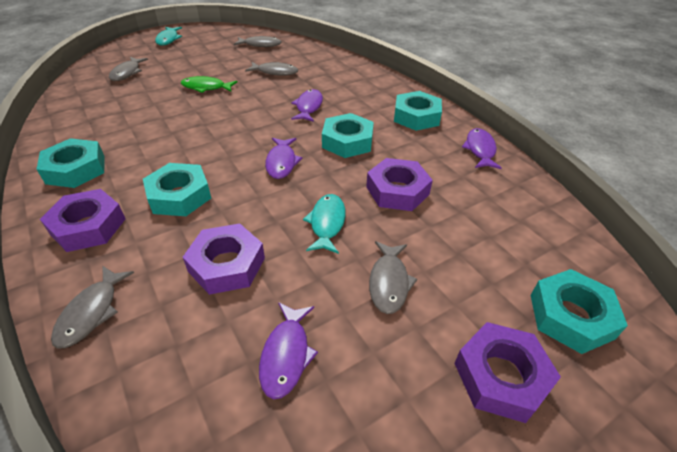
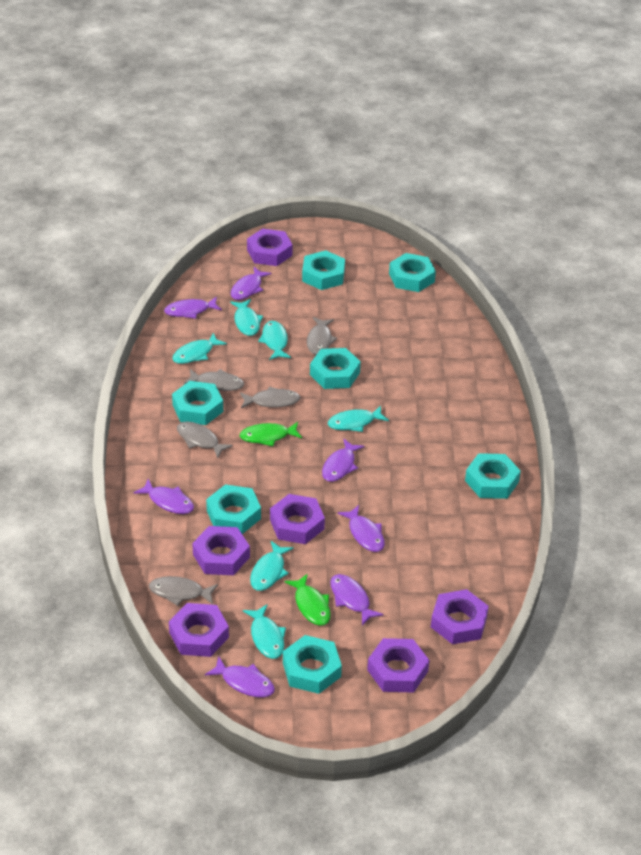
green fish: 1 -> 2
purple fish: 4 -> 7
purple nut: 4 -> 6
turquoise fish: 2 -> 6
turquoise nut: 5 -> 7

